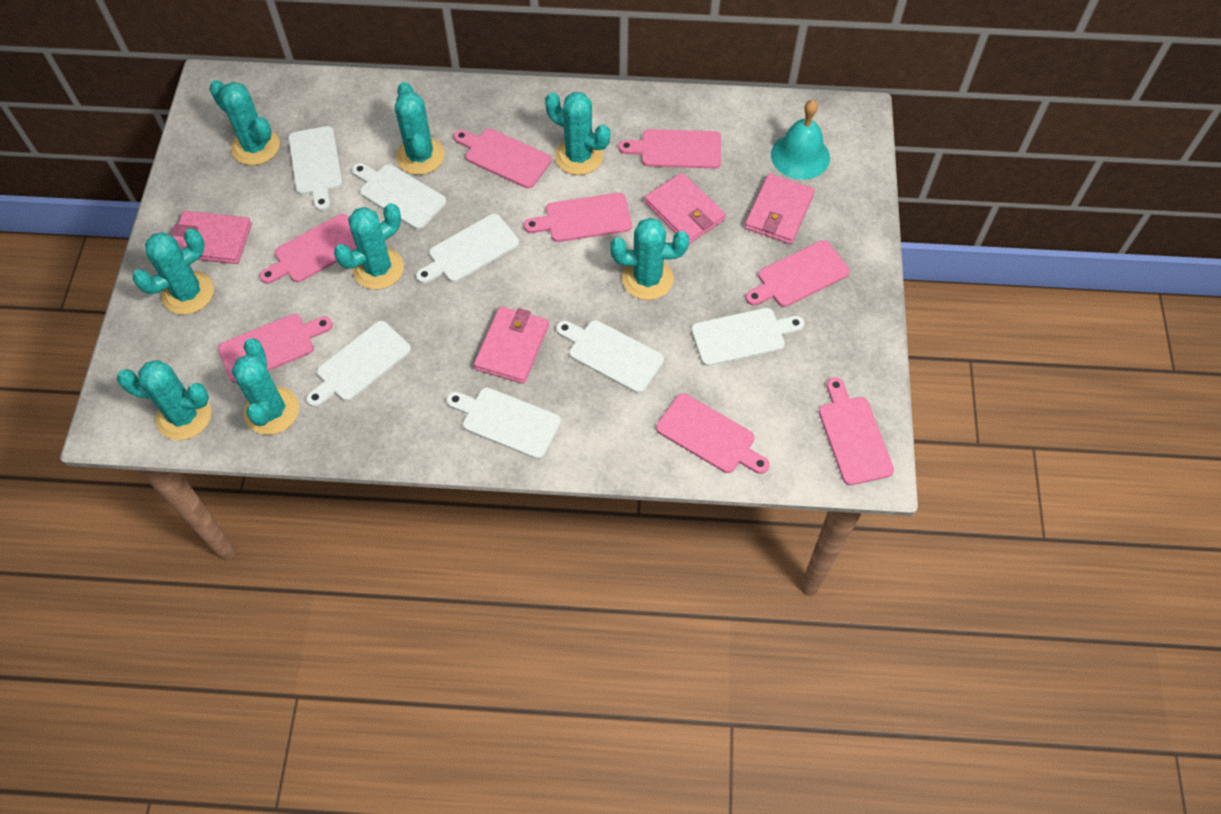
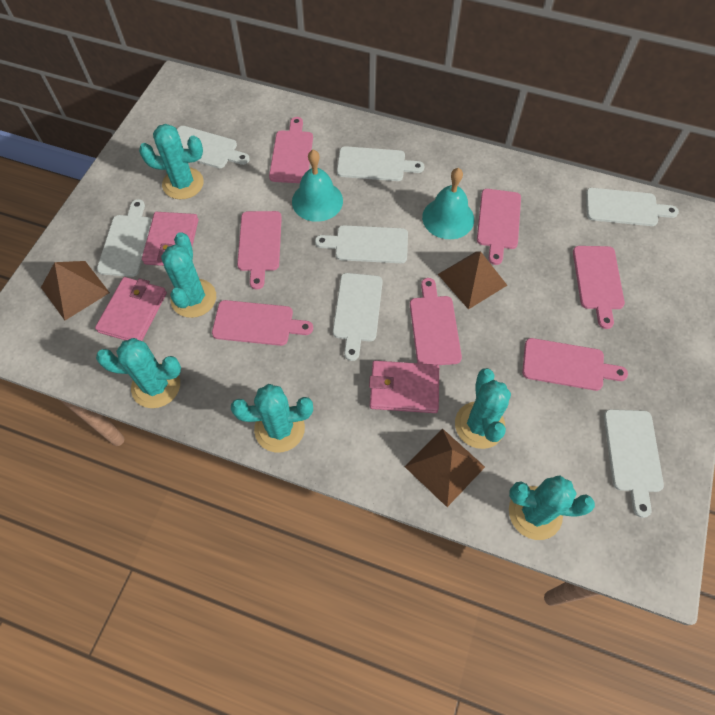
brown pyramid: 0 -> 3
pink cutting board: 8 -> 7
pink wallet: 4 -> 3
turquoise bell: 1 -> 2
turquoise cactus: 8 -> 6

